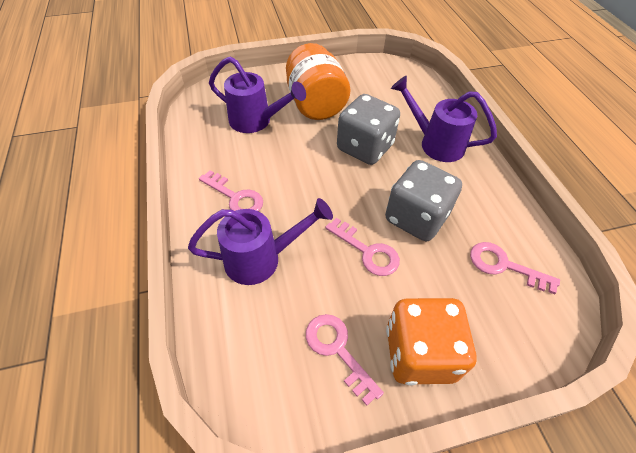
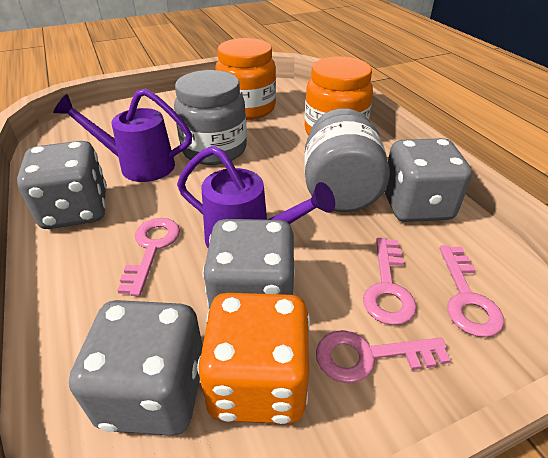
grey dice: 2 -> 4
grey jar: 0 -> 2
orange jar: 1 -> 2
purple watering can: 3 -> 2

